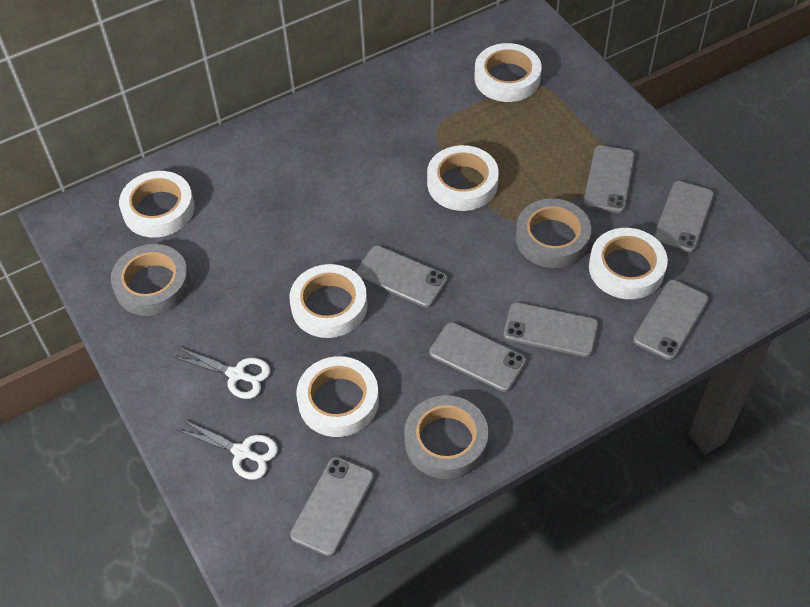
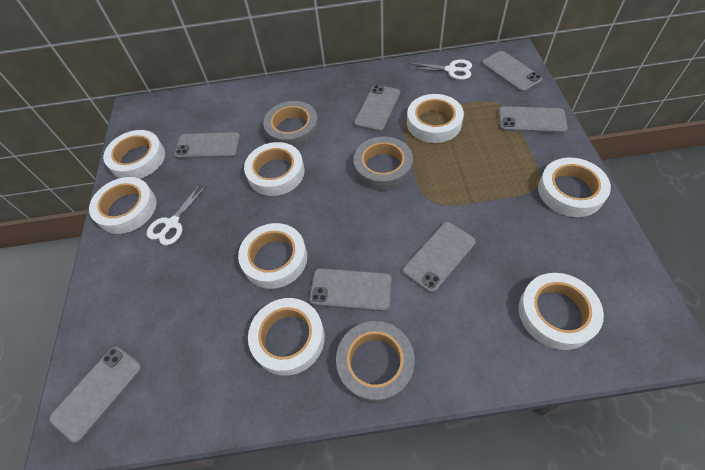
white tape: 6 -> 8

